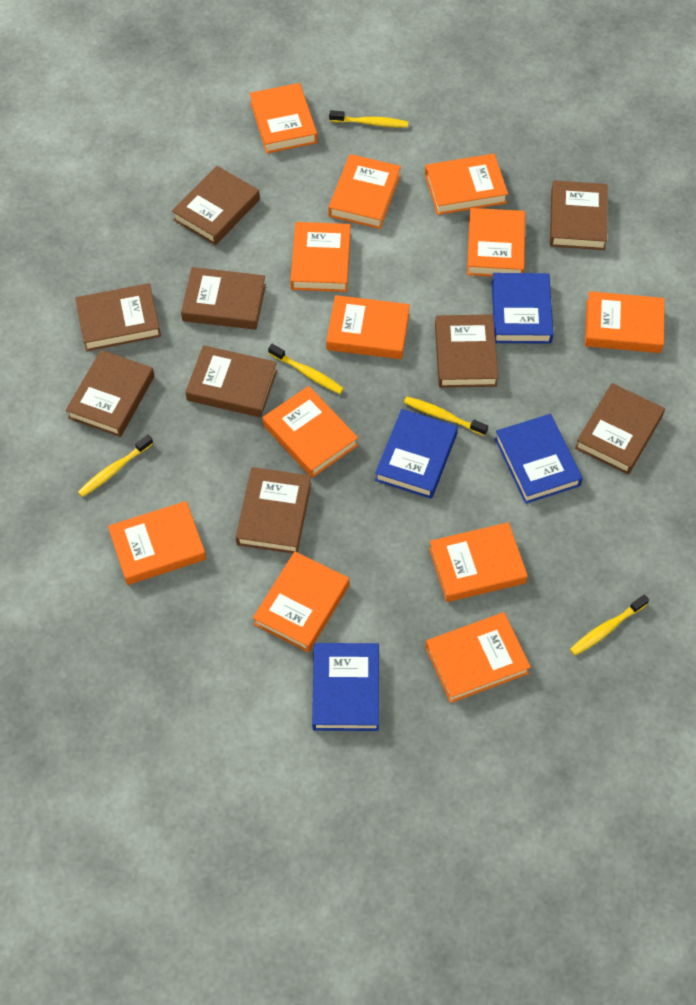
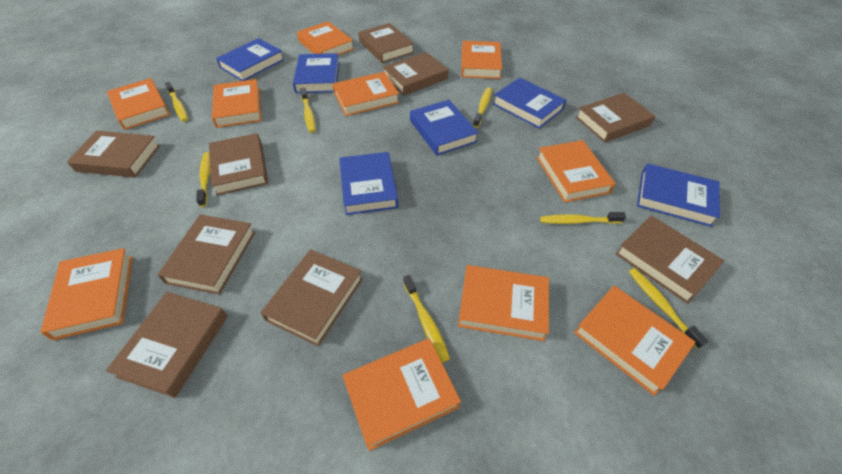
blue book: 4 -> 6
orange book: 12 -> 10
yellow toothbrush: 5 -> 7

